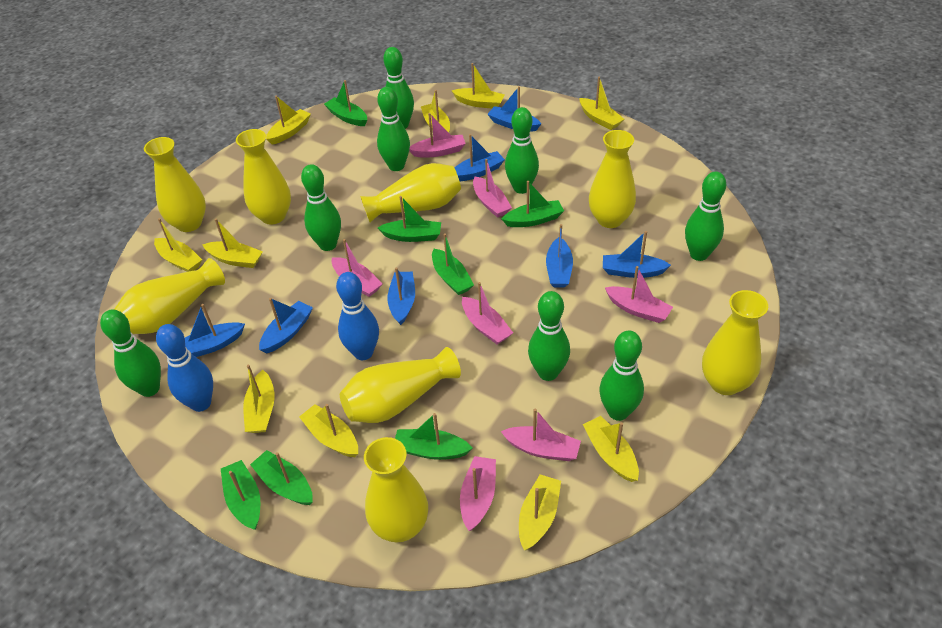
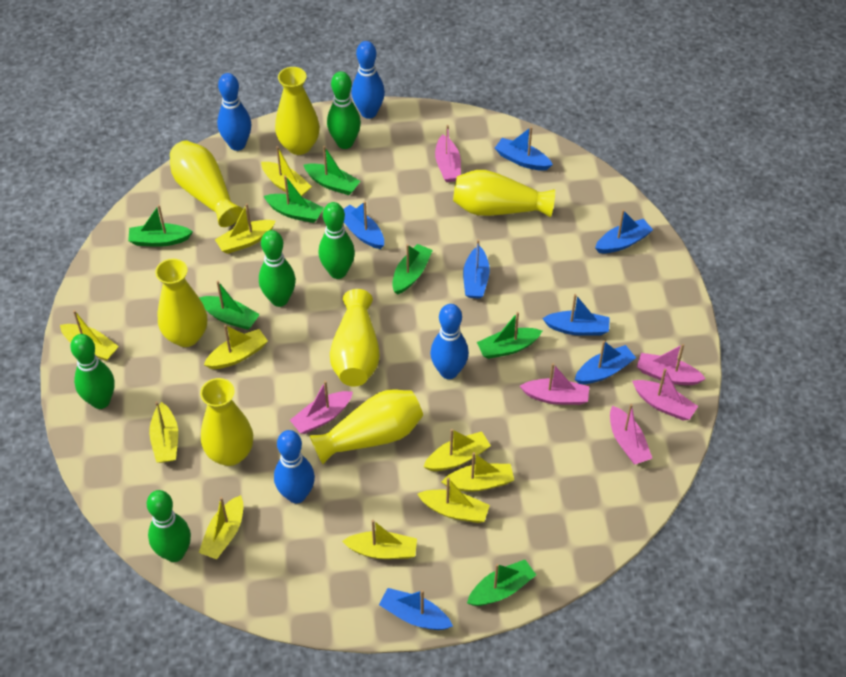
blue bowling pin: 2 -> 4
green bowling pin: 8 -> 5
pink boat: 7 -> 6
yellow vase: 8 -> 7

